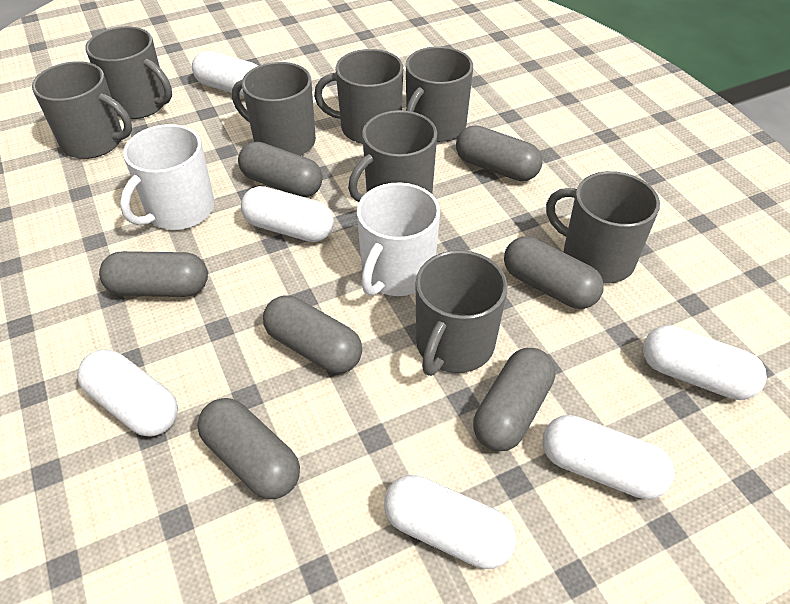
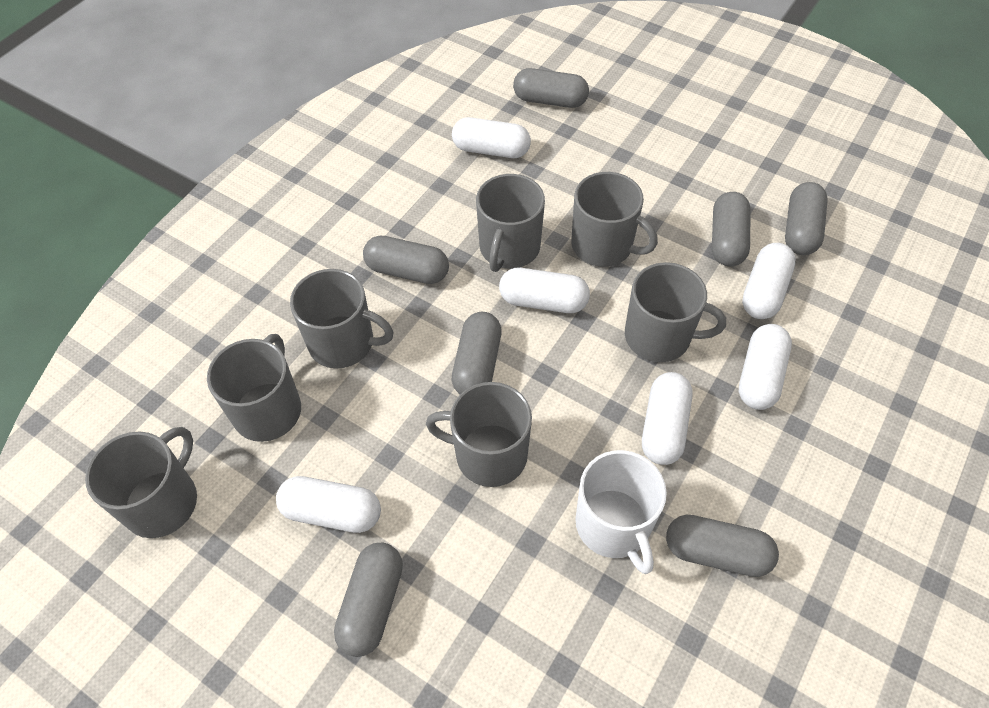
grey mug: 8 -> 7
white mug: 2 -> 1

